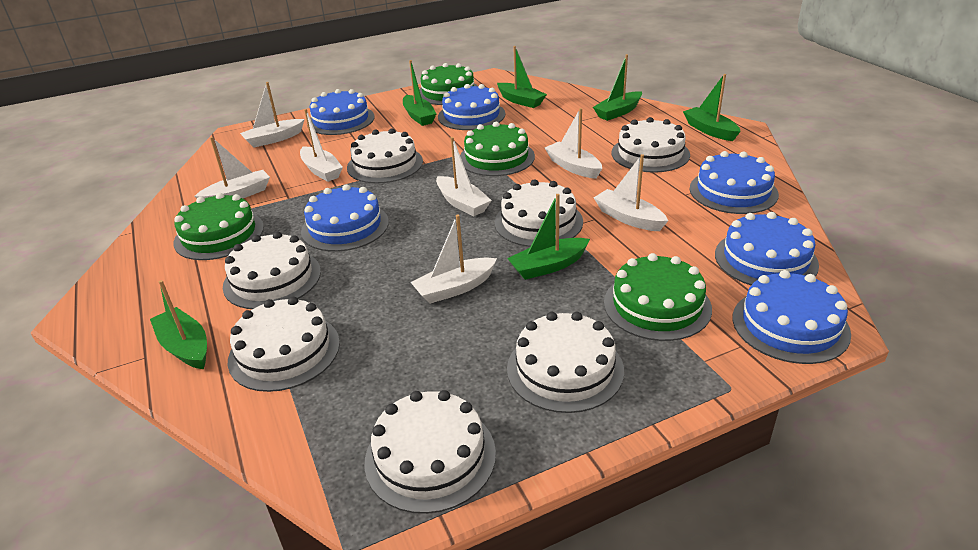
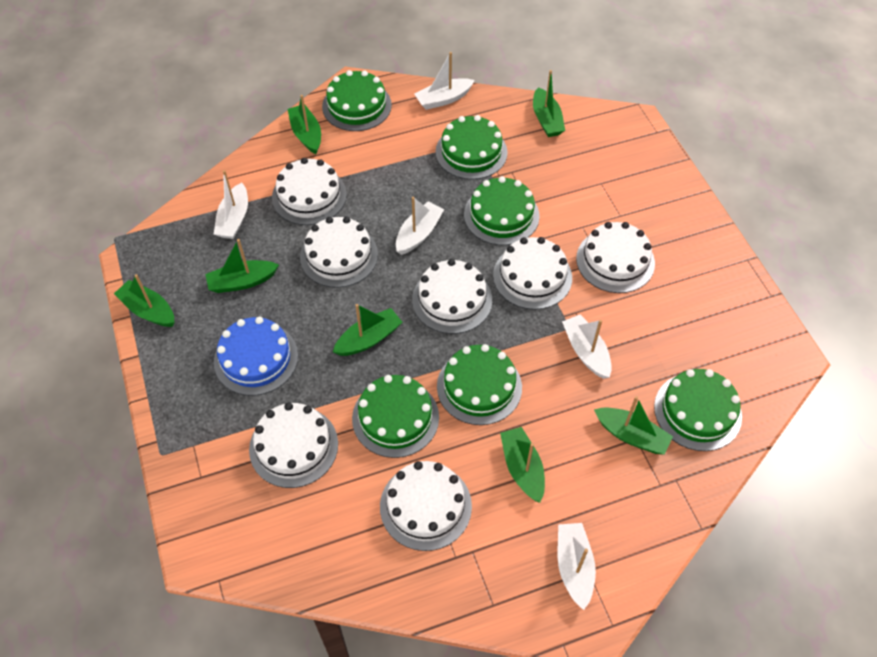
blue cake: 6 -> 1
green boat: 6 -> 7
green cake: 4 -> 6
white boat: 7 -> 5

